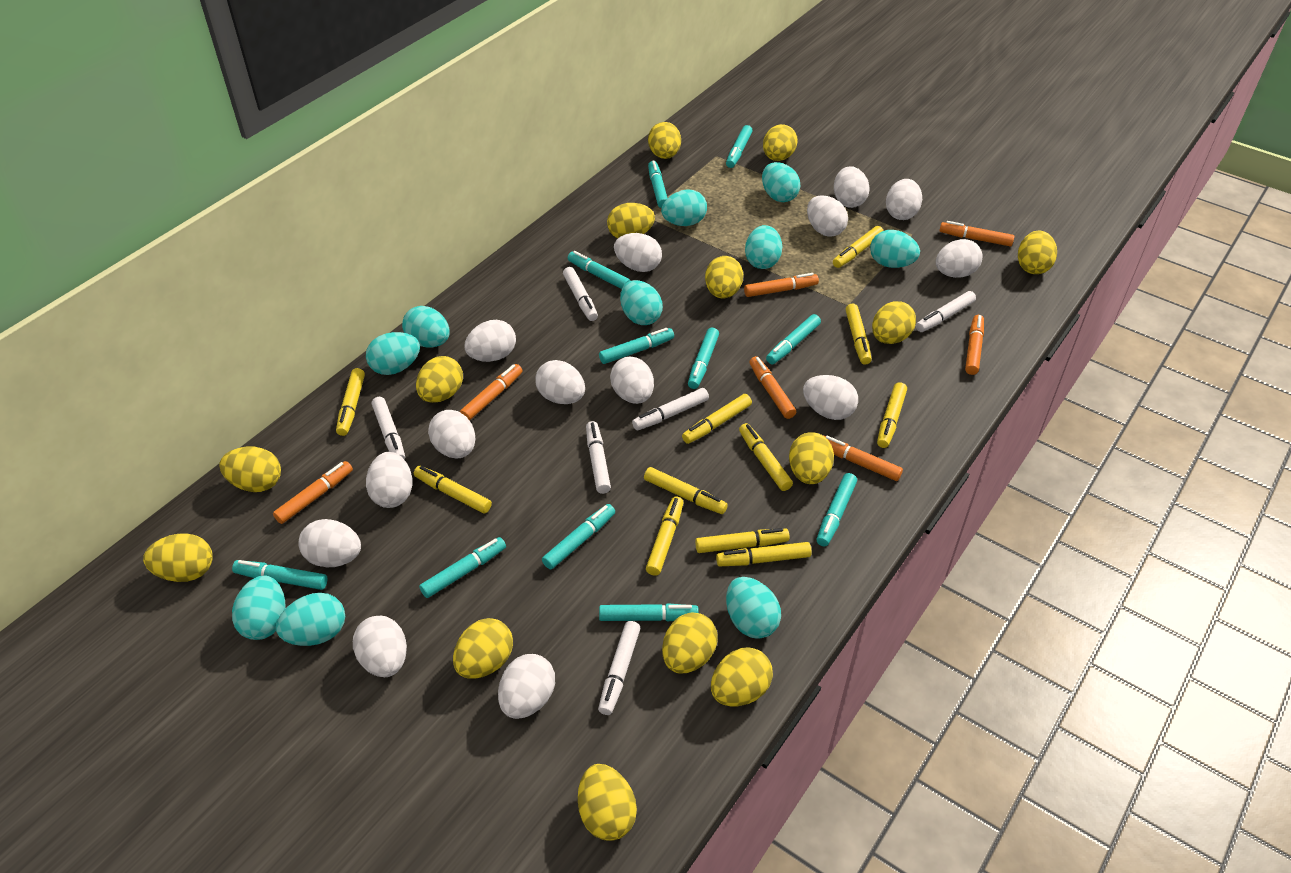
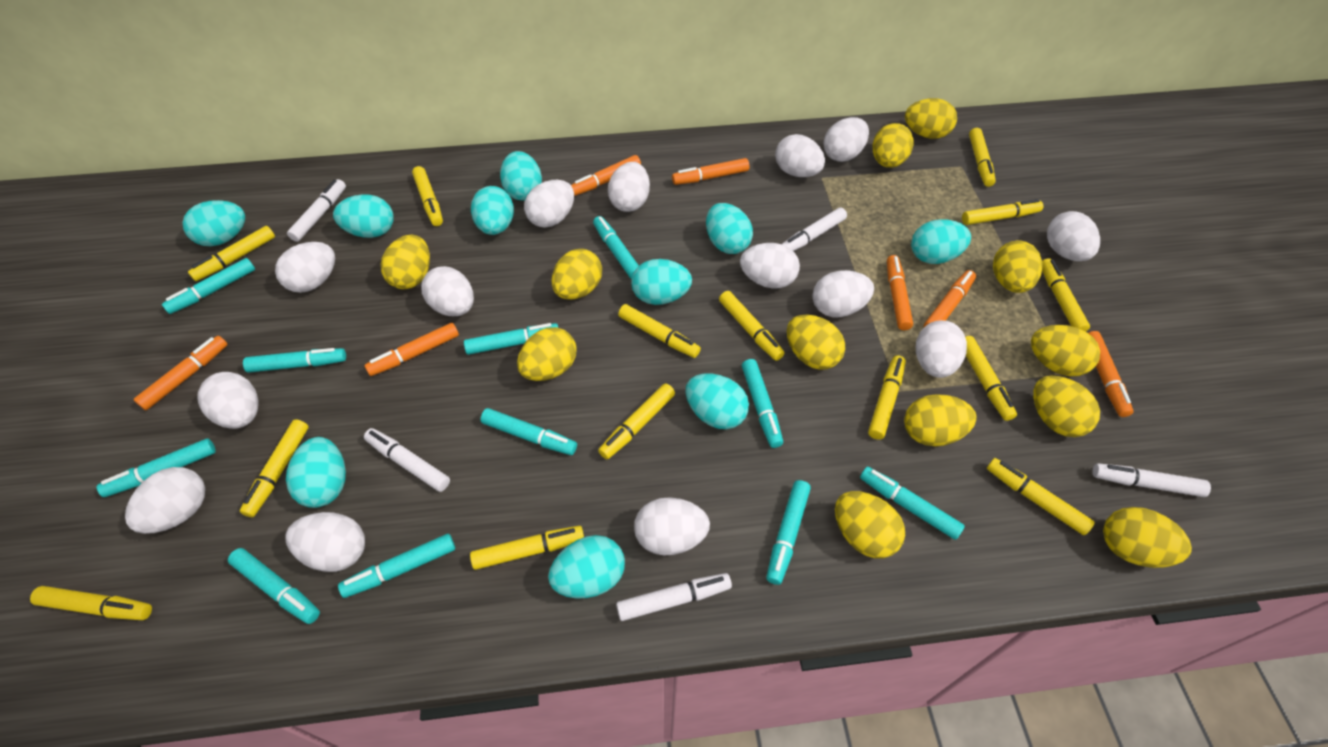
white marker: 6 -> 5
yellow egg: 14 -> 12
yellow marker: 11 -> 14

